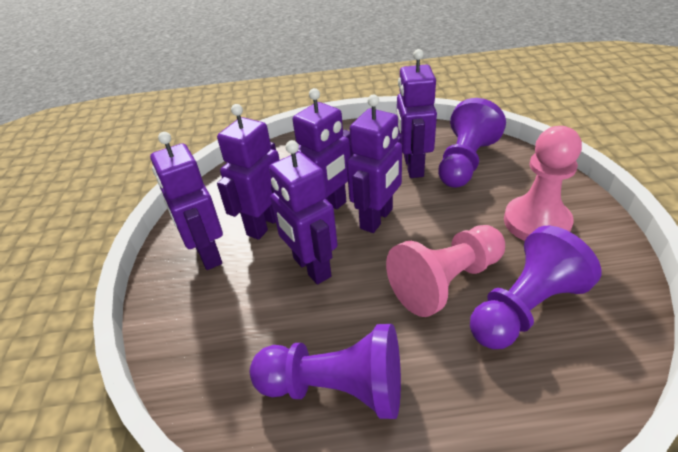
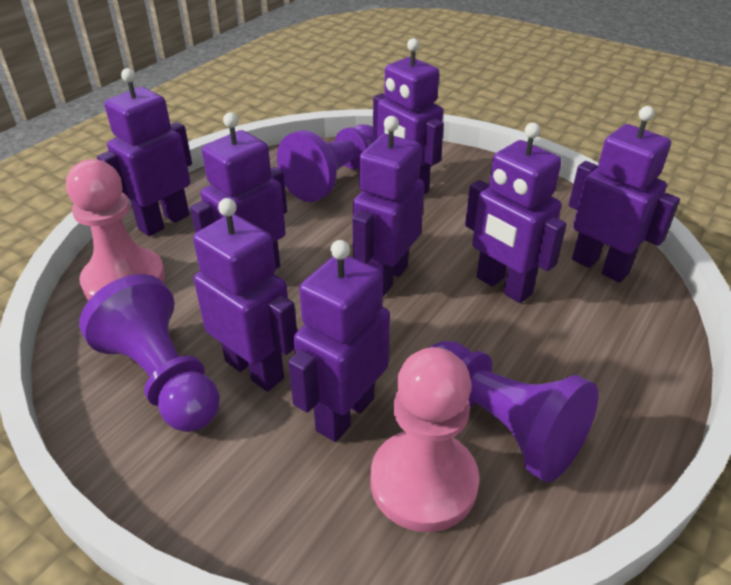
purple robot: 6 -> 8

